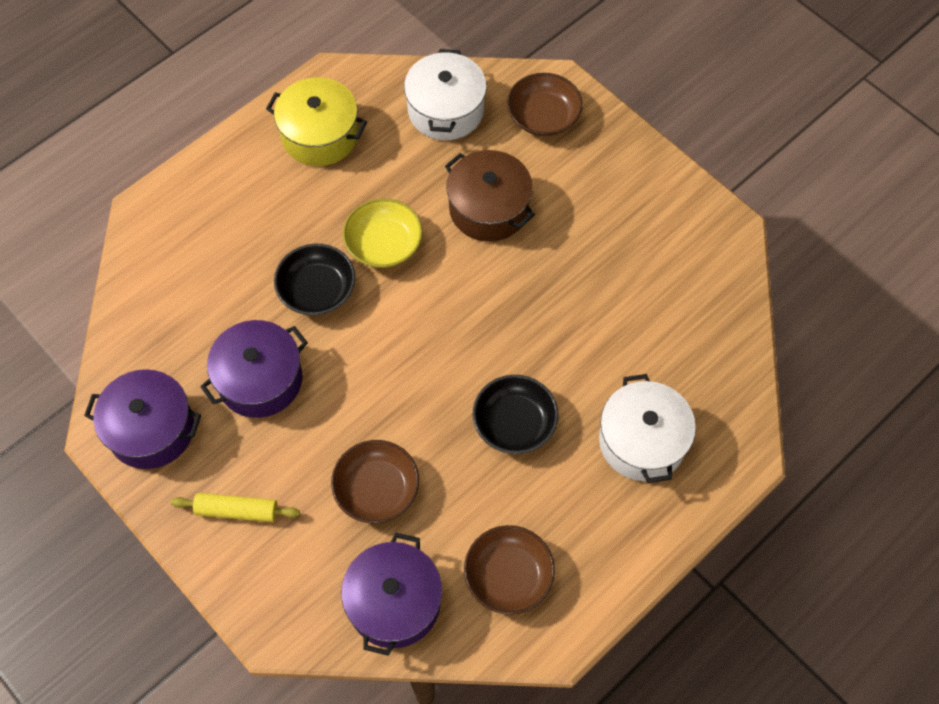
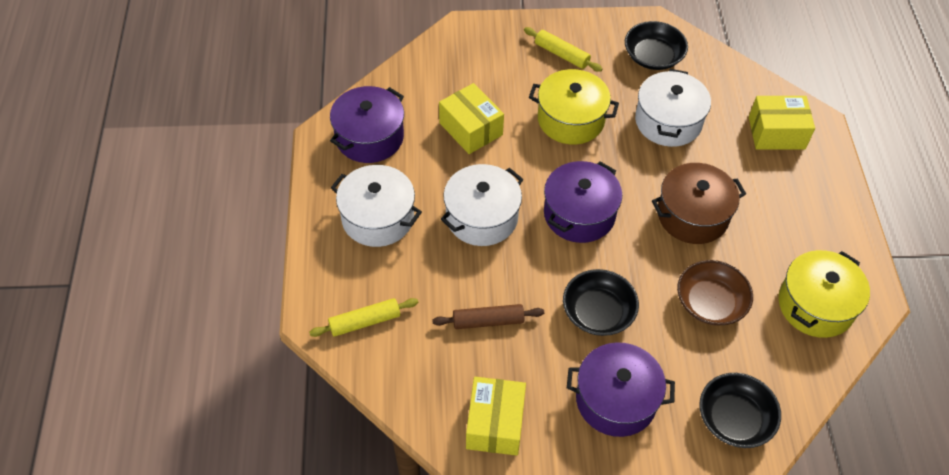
black bowl: 2 -> 3
brown bowl: 3 -> 1
brown rolling pin: 0 -> 1
white pot: 2 -> 3
yellow bowl: 1 -> 0
yellow box: 0 -> 3
yellow pot: 1 -> 2
yellow rolling pin: 1 -> 2

